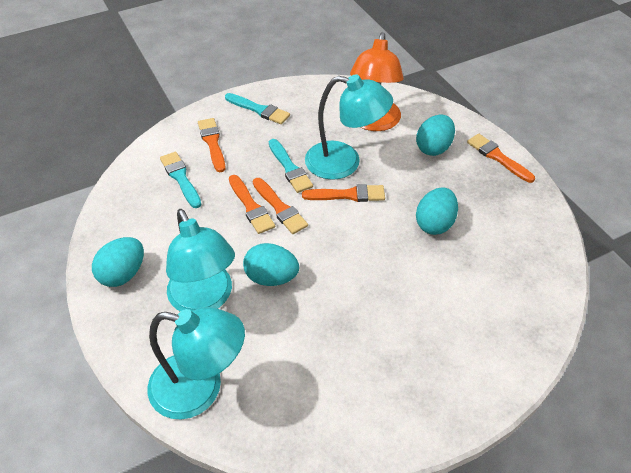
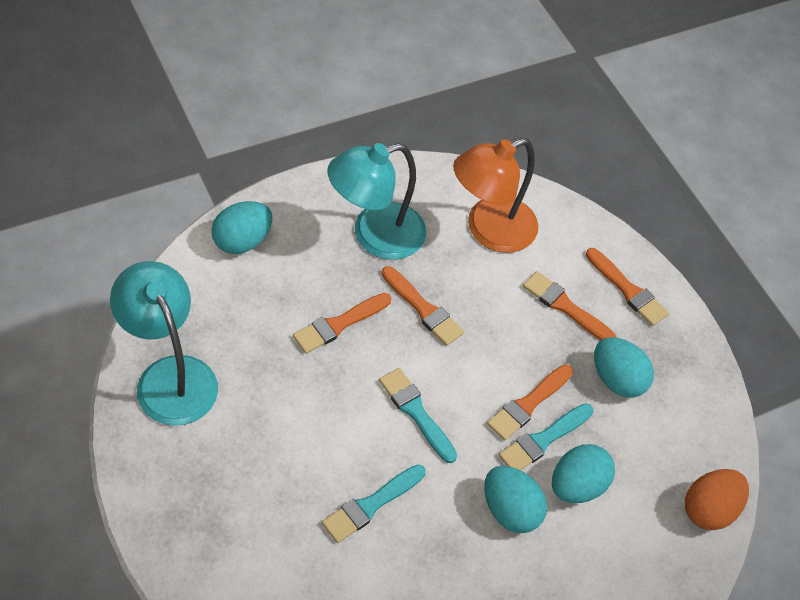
orange egg: 0 -> 1
turquoise lamp: 3 -> 2

